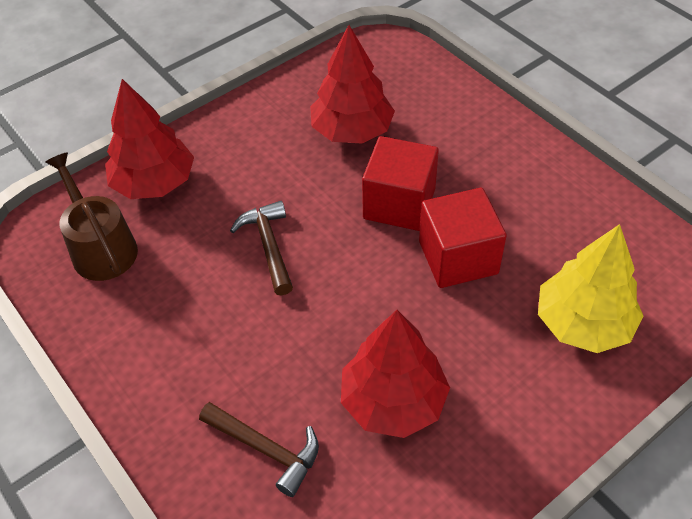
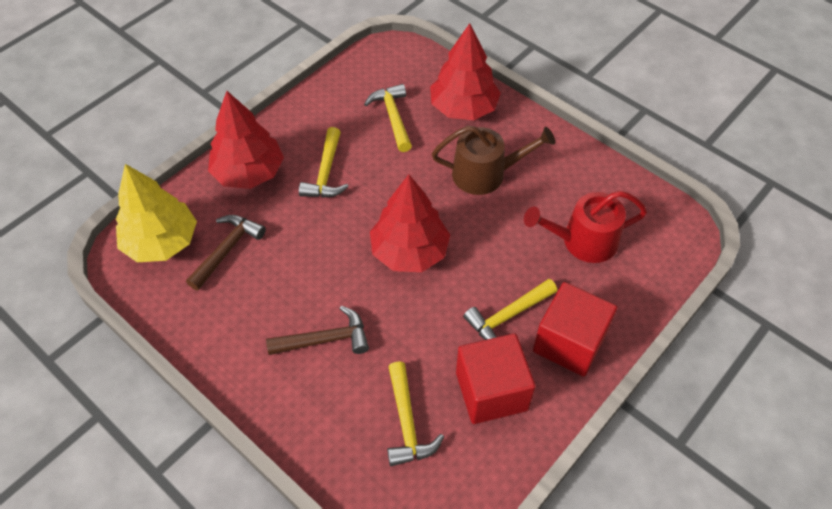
red watering can: 0 -> 1
yellow hammer: 0 -> 4

